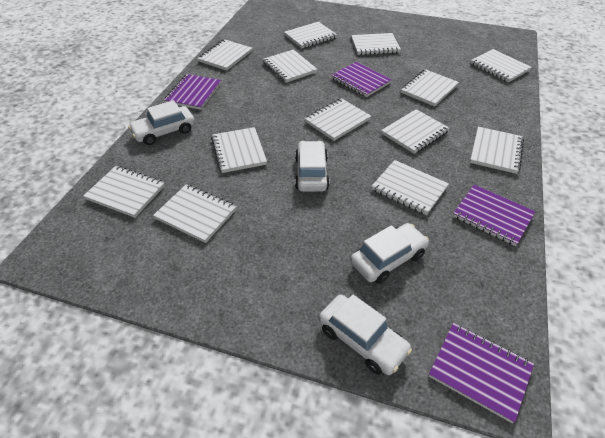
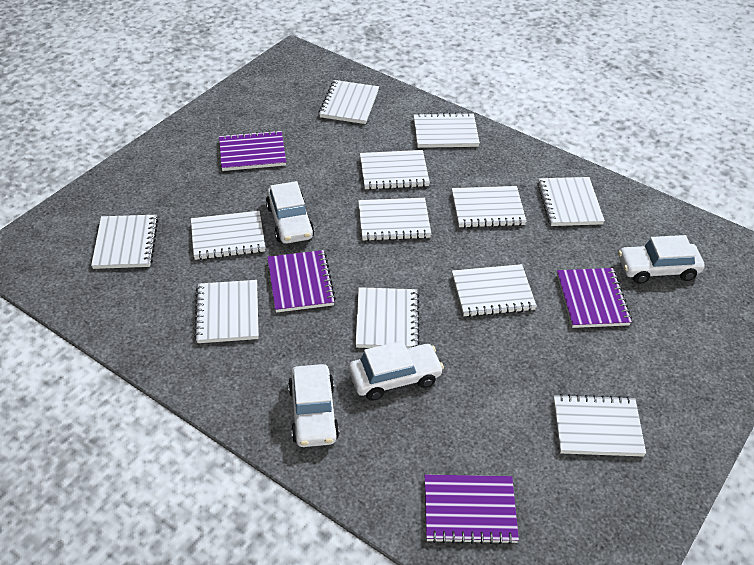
white notebook: 13 -> 12

